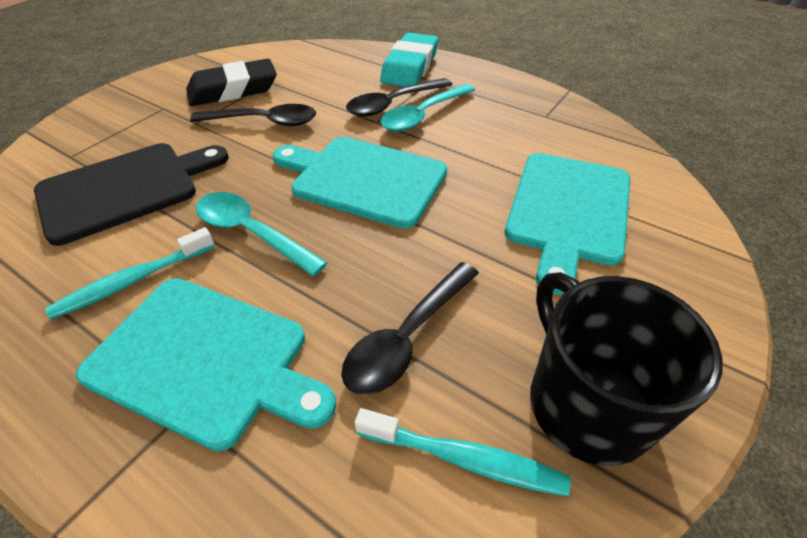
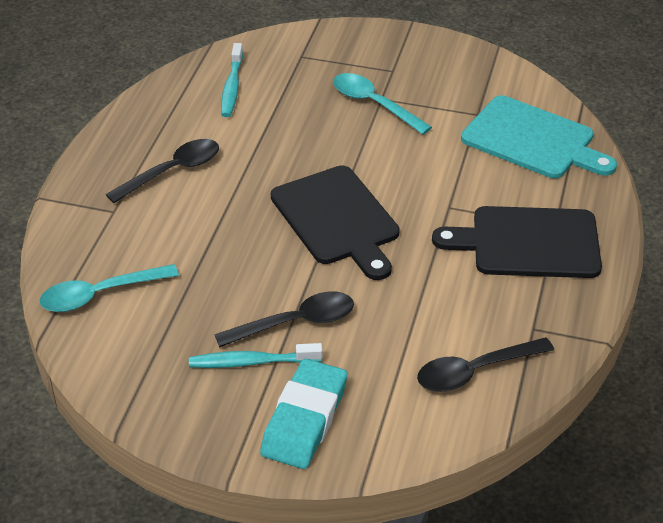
black cutting board: 1 -> 2
black eraser: 1 -> 0
black mug: 1 -> 0
turquoise cutting board: 3 -> 1

